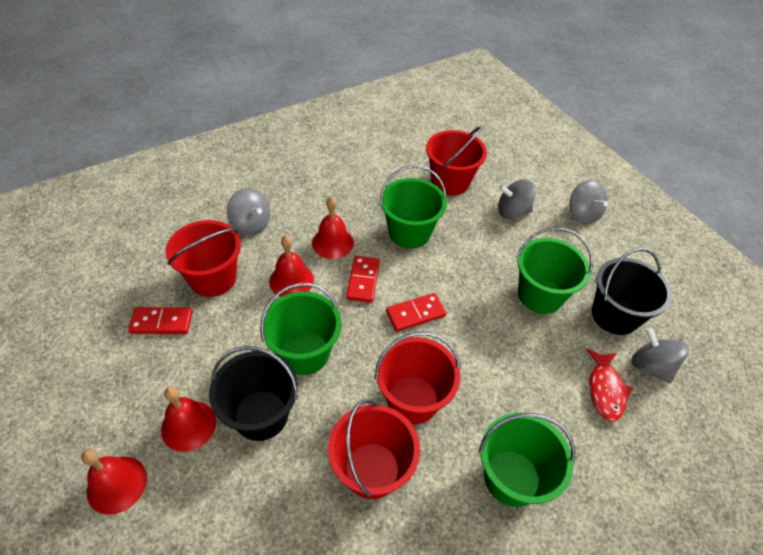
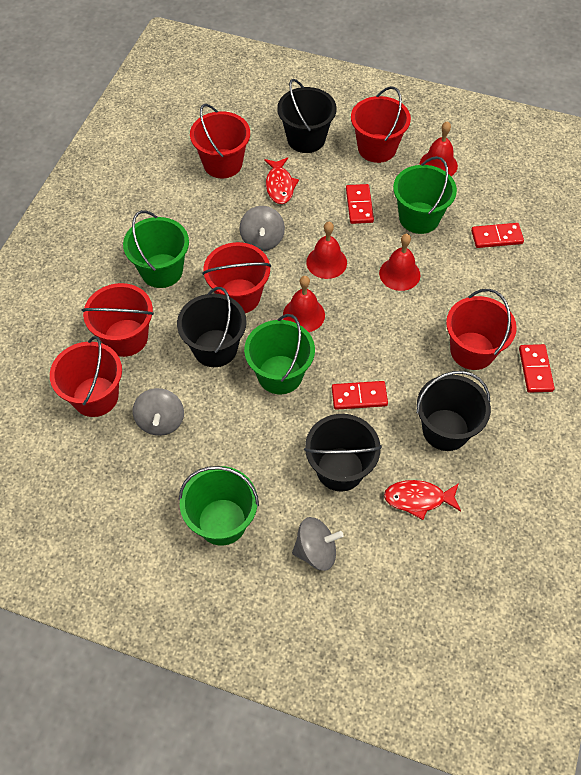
black bucket: 2 -> 4
grey spinning top: 4 -> 3
red bucket: 4 -> 6
red domino: 3 -> 4
red fish: 1 -> 2

